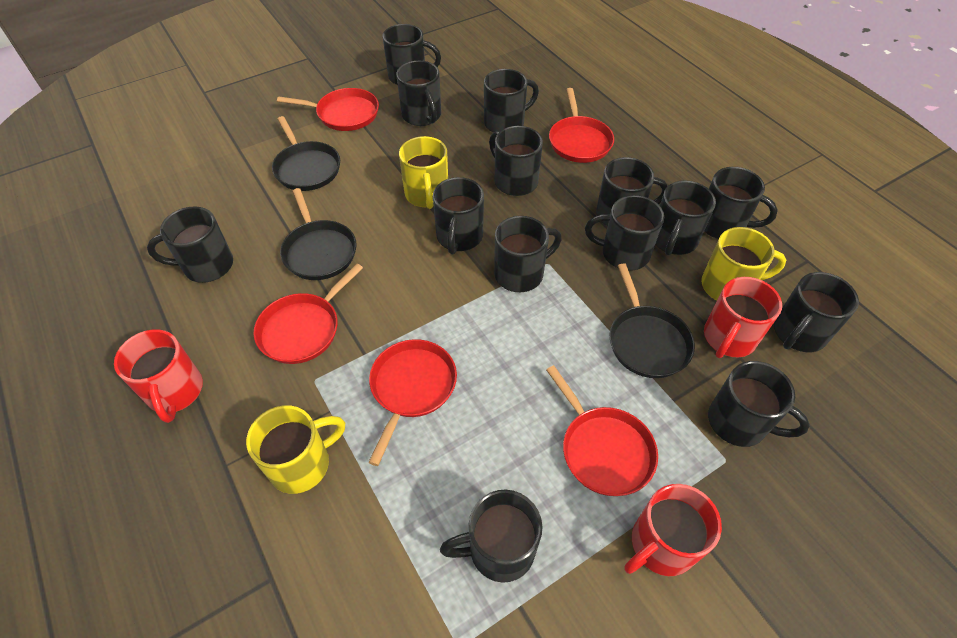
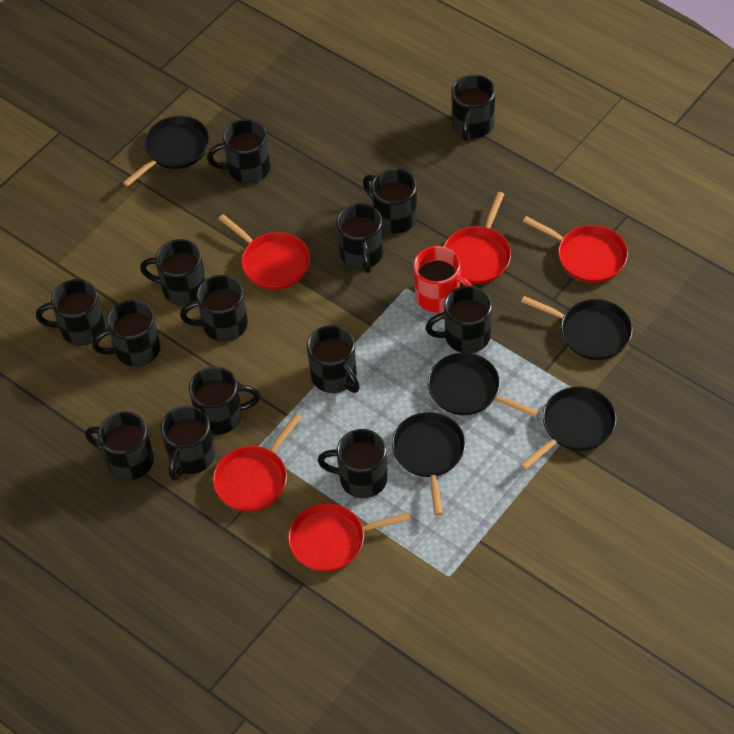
black pan: 3 -> 5
red mug: 3 -> 1
yellow mug: 3 -> 0

